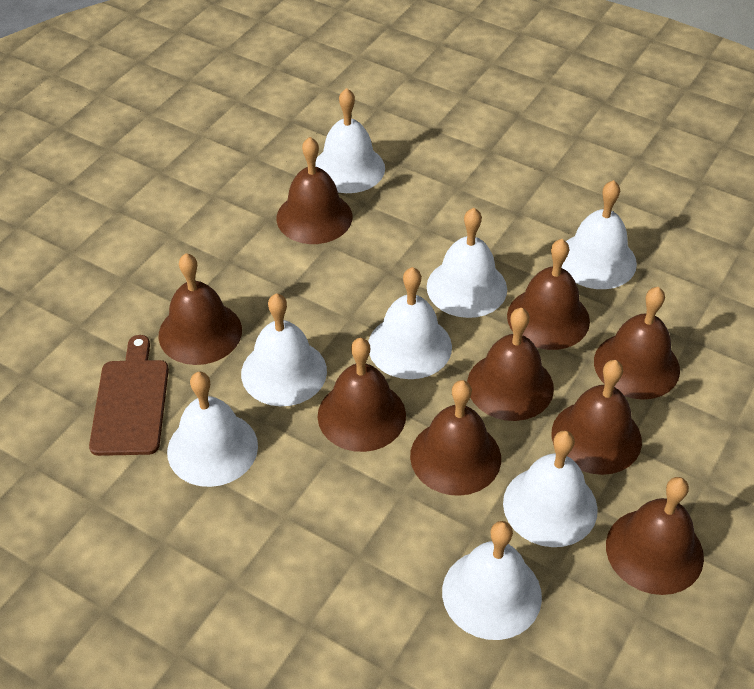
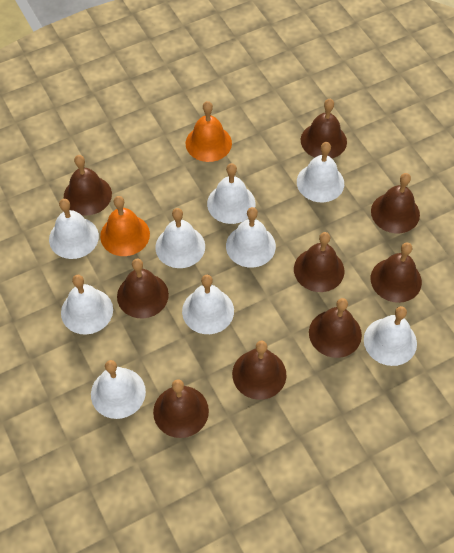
brown cutting board: 1 -> 0
orange bell: 0 -> 2
white bell: 8 -> 9

